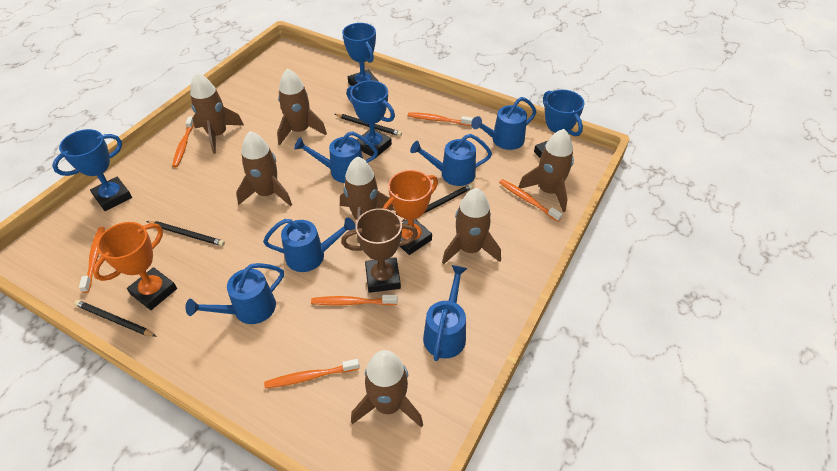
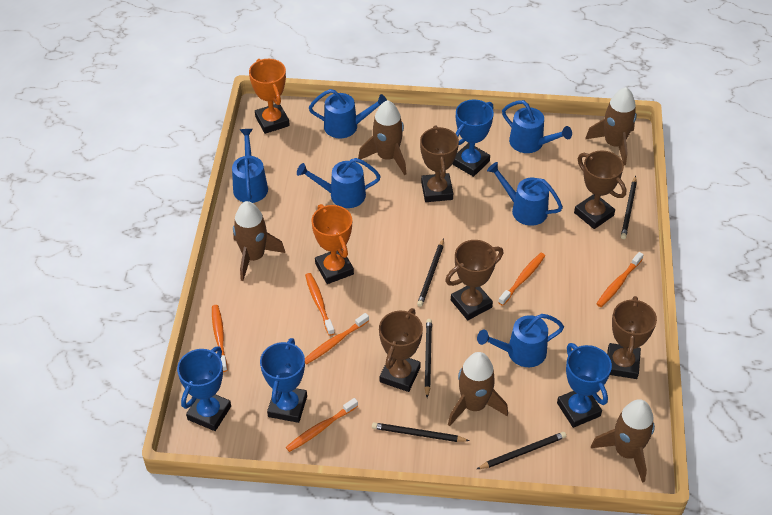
black pencil: 4 -> 5
brown rocket: 7 -> 5
brown trophy: 1 -> 5

